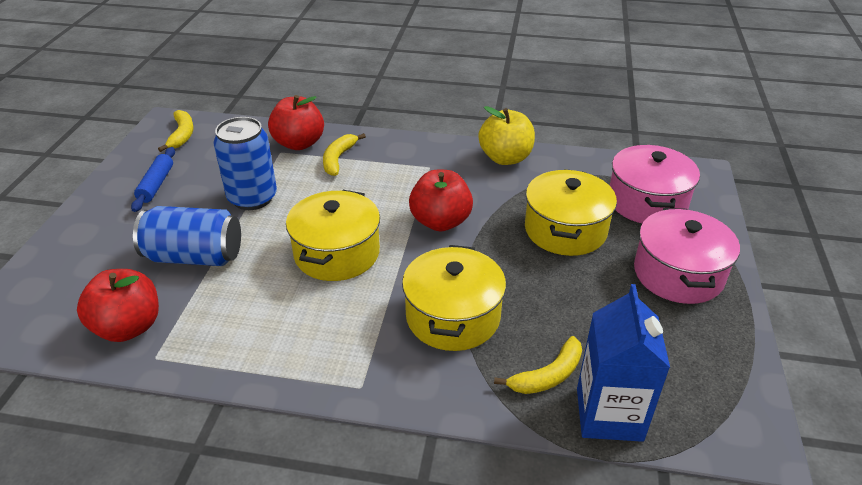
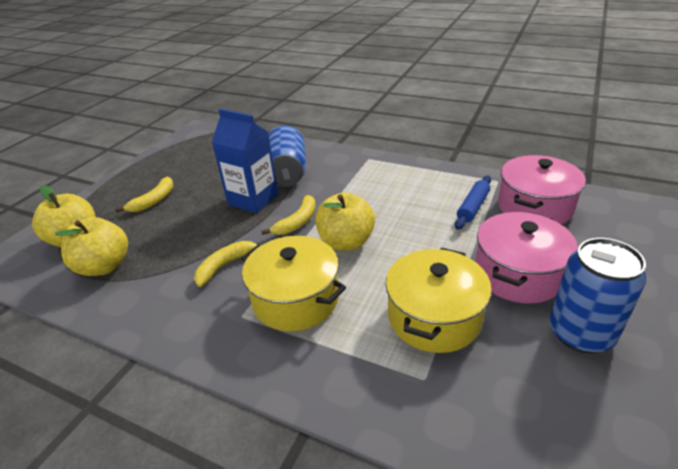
red apple: 3 -> 0
yellow apple: 1 -> 3
yellow pot: 3 -> 2

